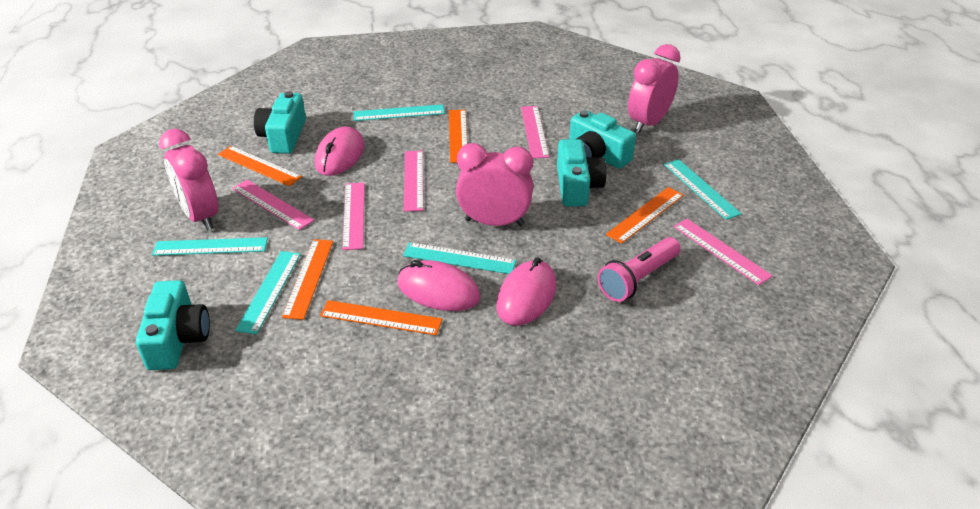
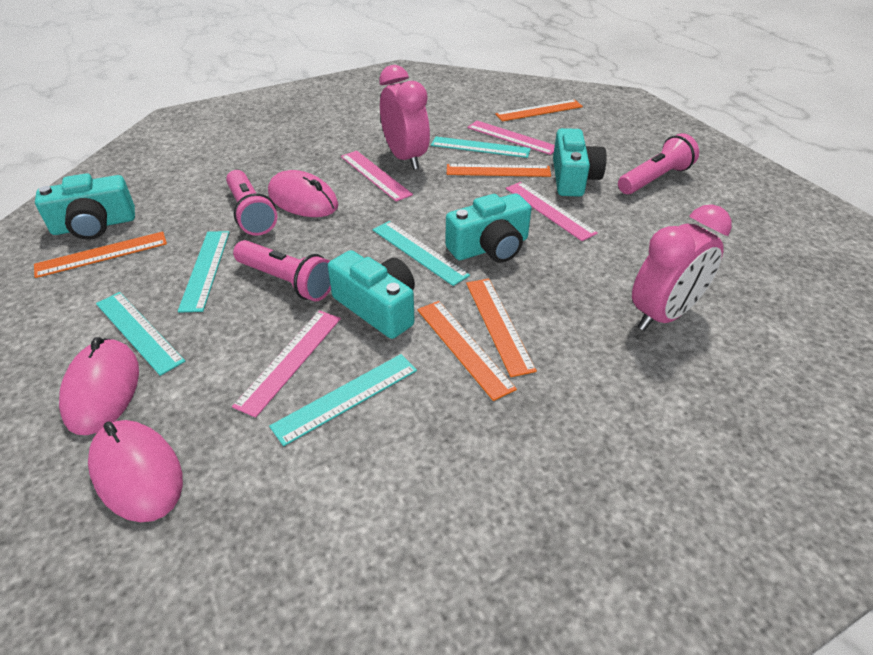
pink clock: 3 -> 2
pink flashlight: 1 -> 3
pink ruler: 5 -> 4

